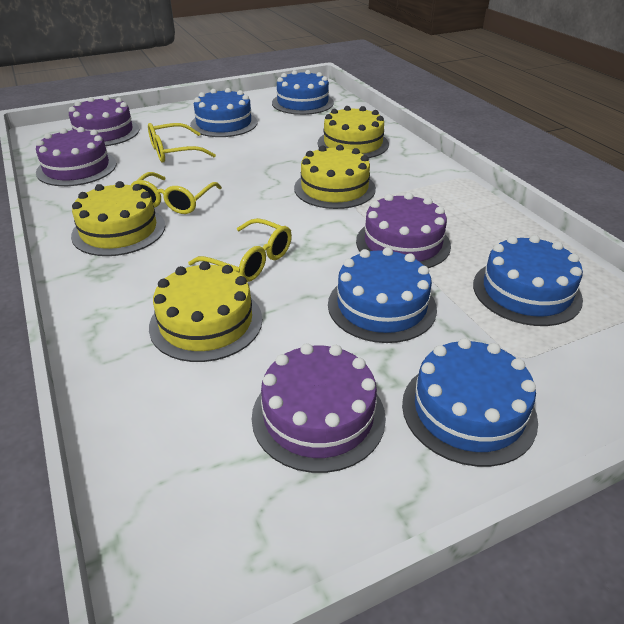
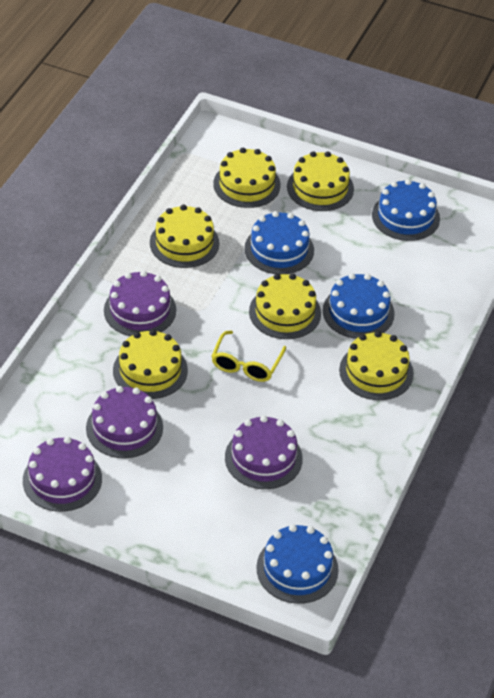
blue cake: 5 -> 4
yellow cake: 4 -> 6
yellow glasses: 3 -> 1

